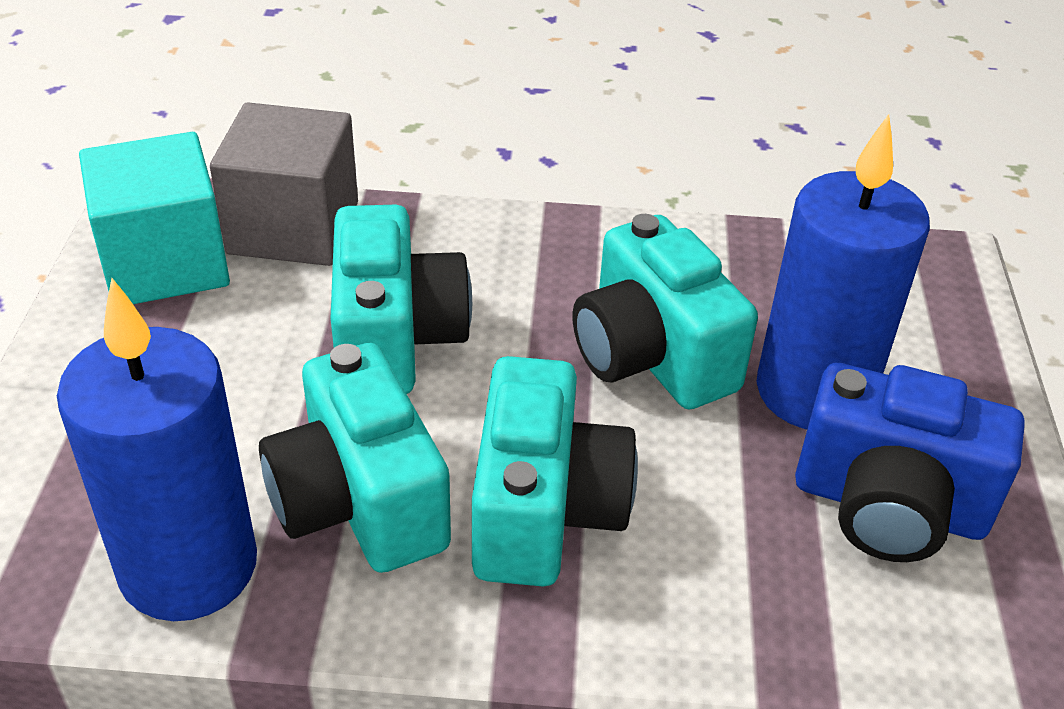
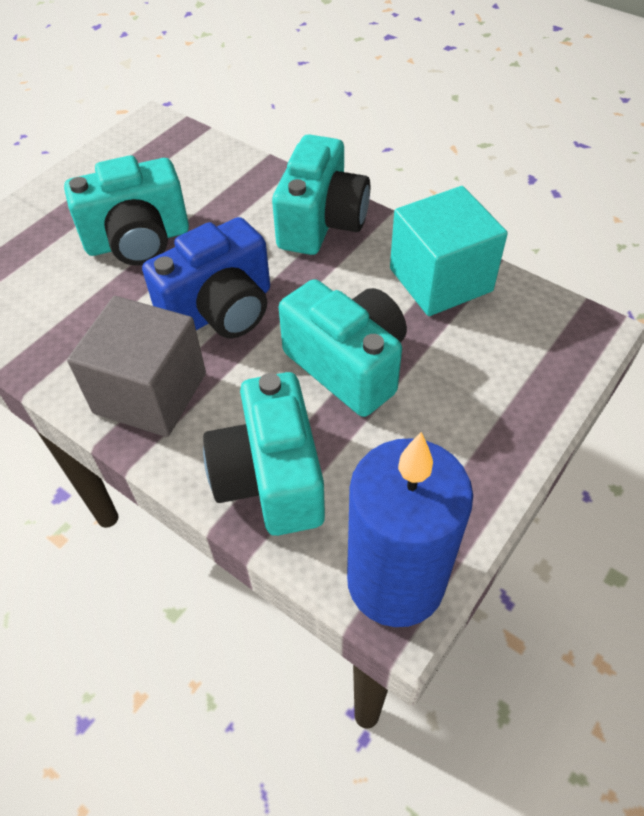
blue candle: 2 -> 1

